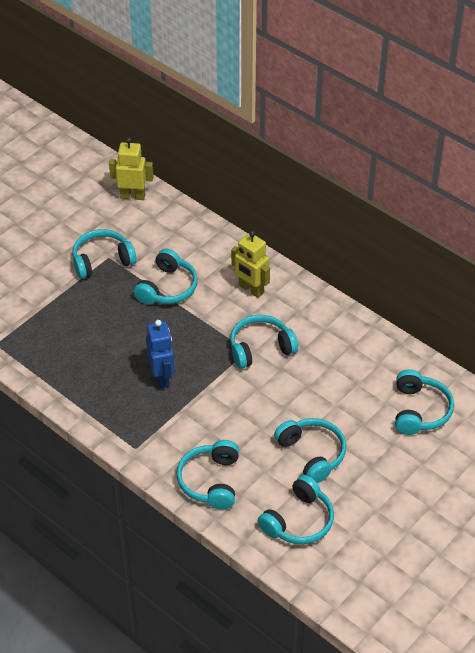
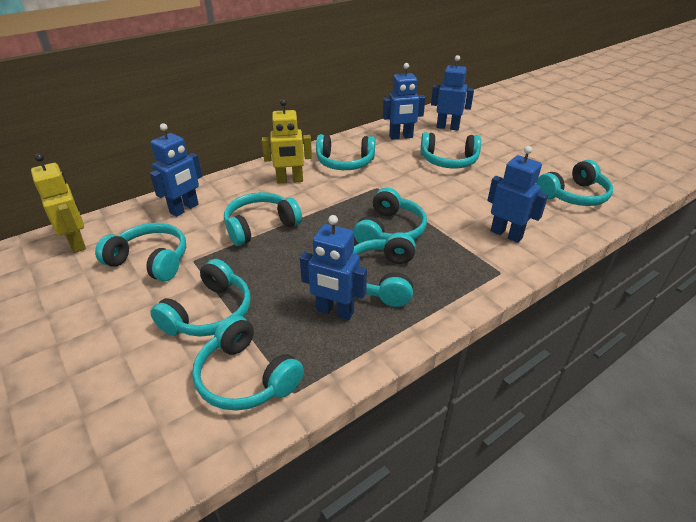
blue robot: 1 -> 5
turquoise headphones: 7 -> 9

